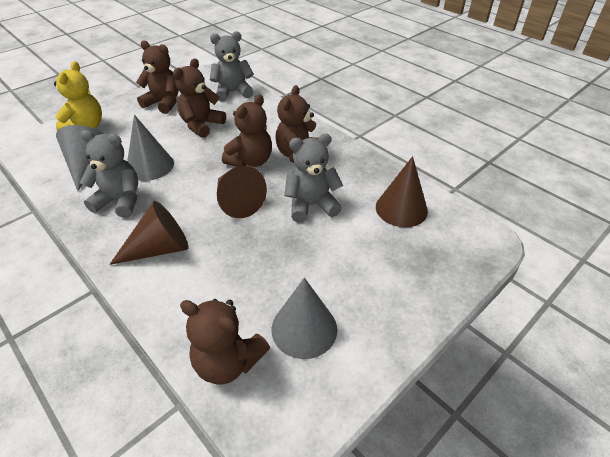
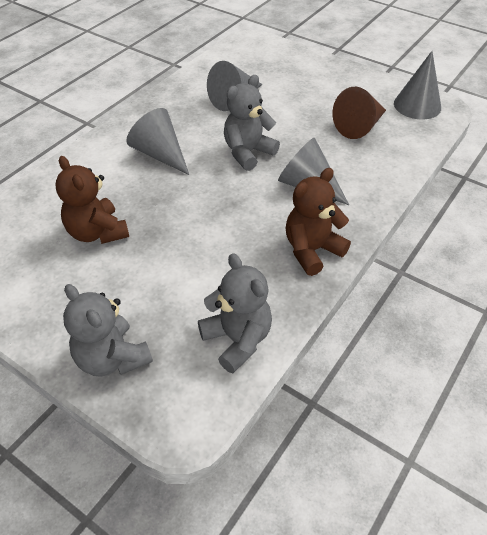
brown cone: 3 -> 1
brown teddy bear: 5 -> 2
grey cone: 3 -> 4
yellow teddy bear: 1 -> 0

